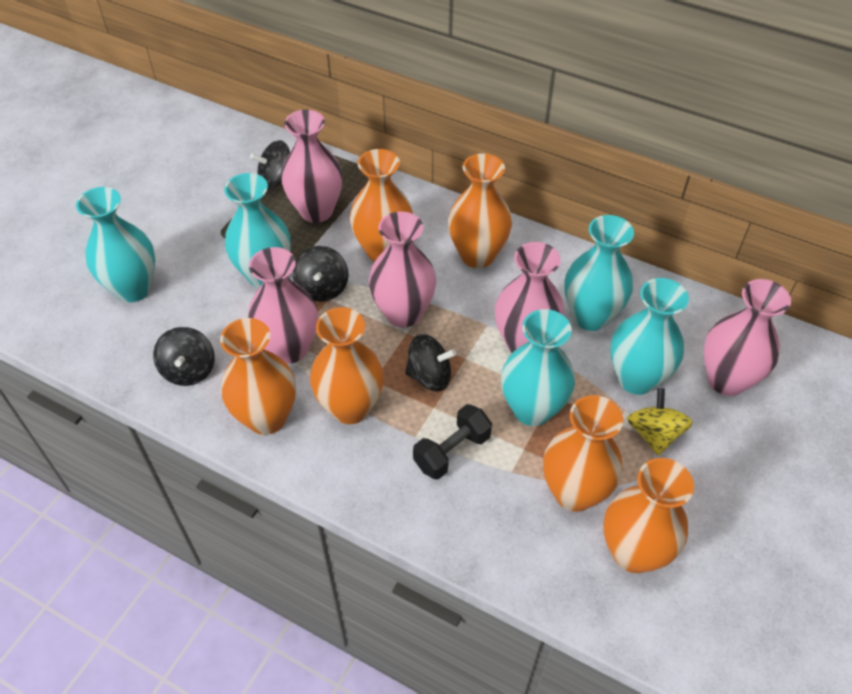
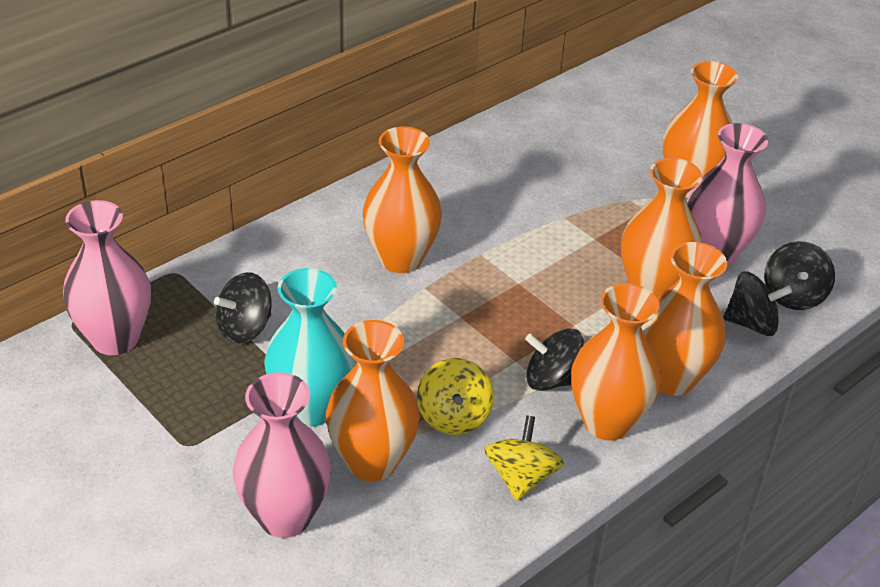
black dumbbell: 1 -> 0
pink vase: 5 -> 3
turquoise vase: 5 -> 1
yellow spinning top: 1 -> 2

